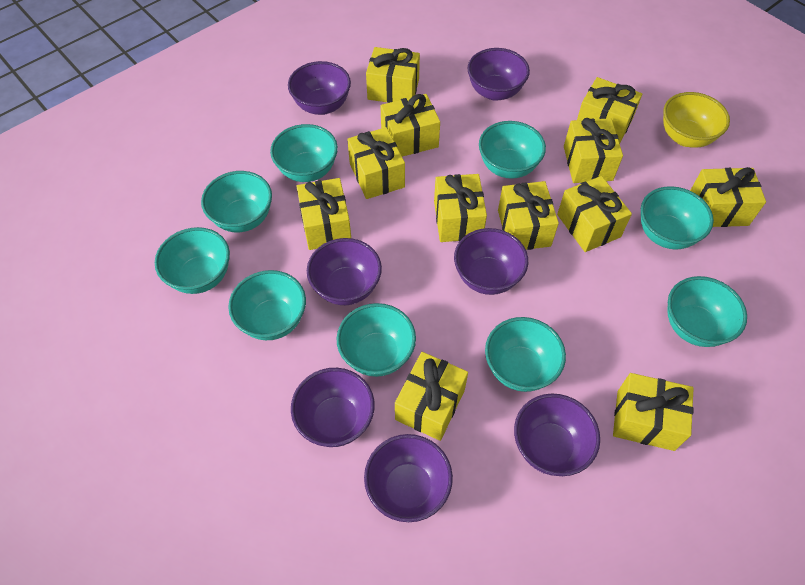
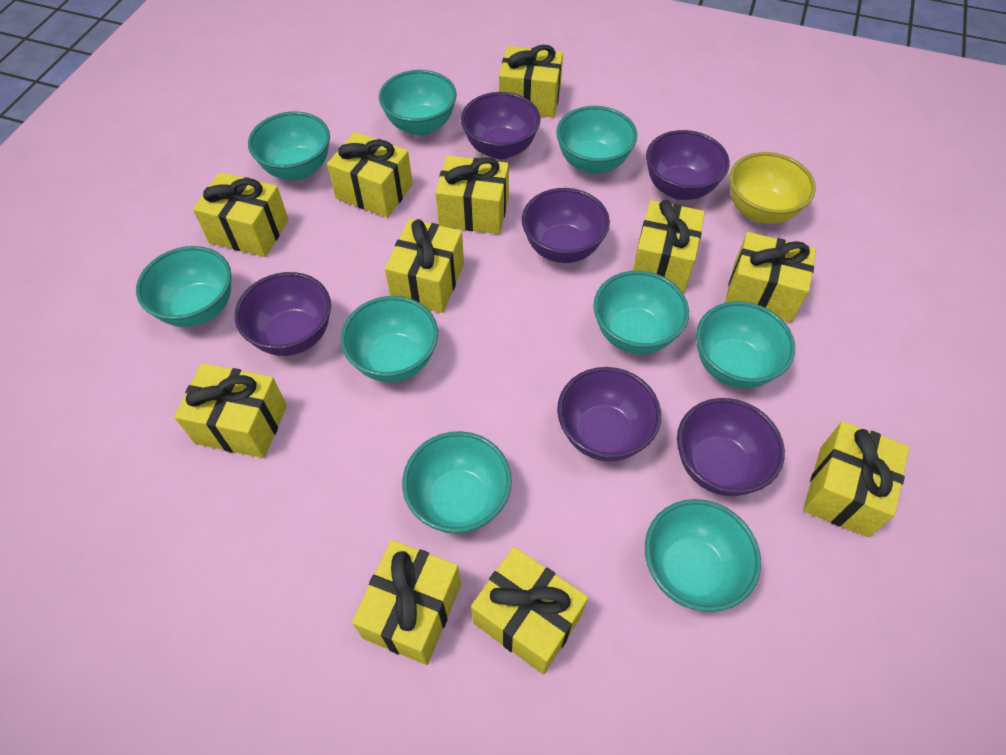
purple bowl: 7 -> 6
yellow gift: 12 -> 11

